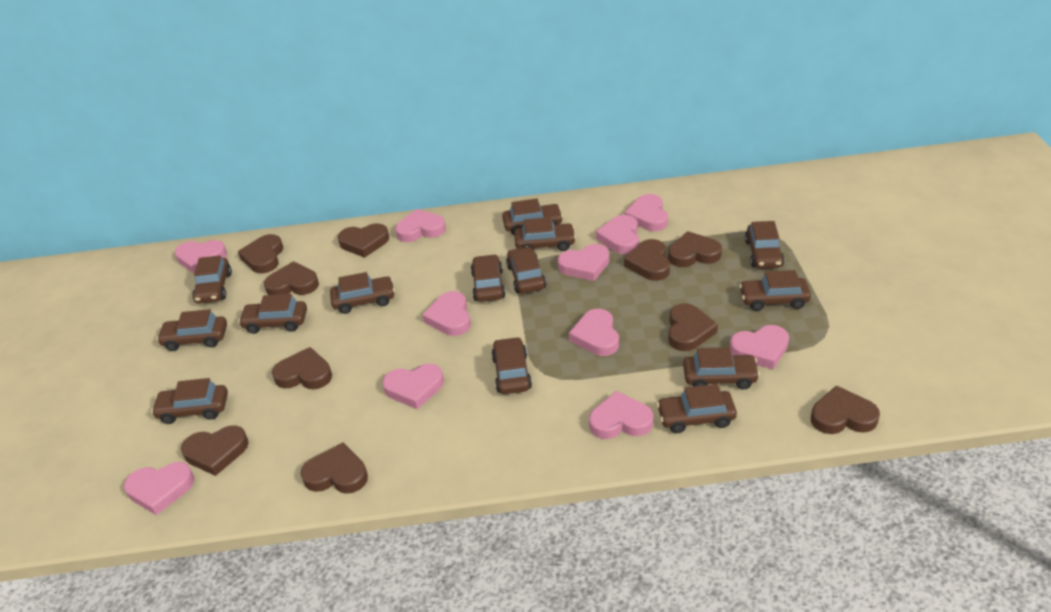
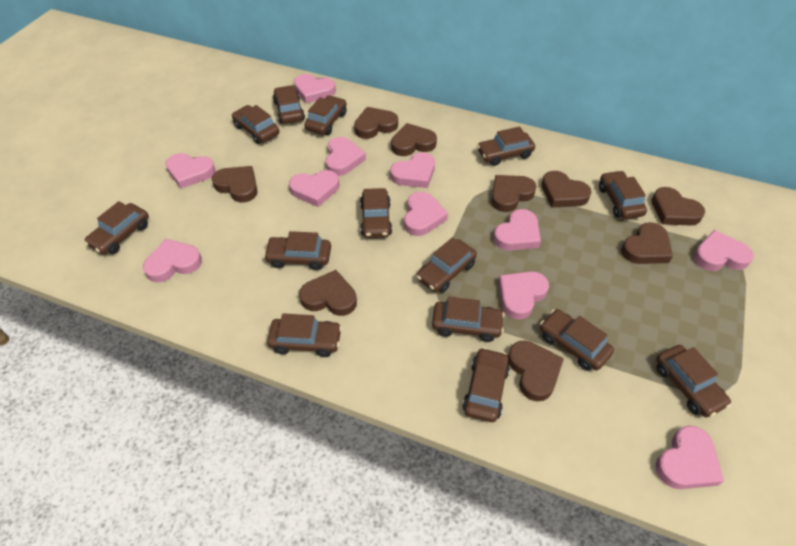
brown heart: 10 -> 9

